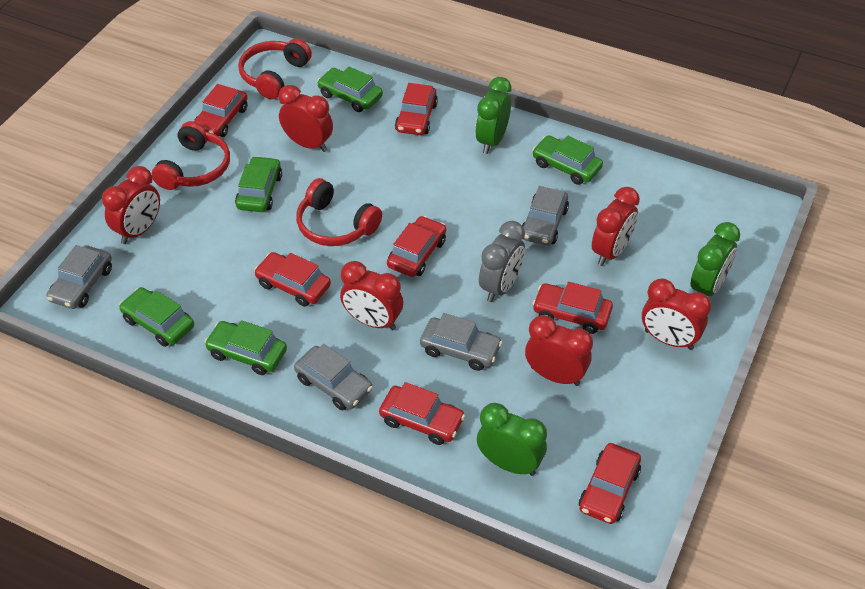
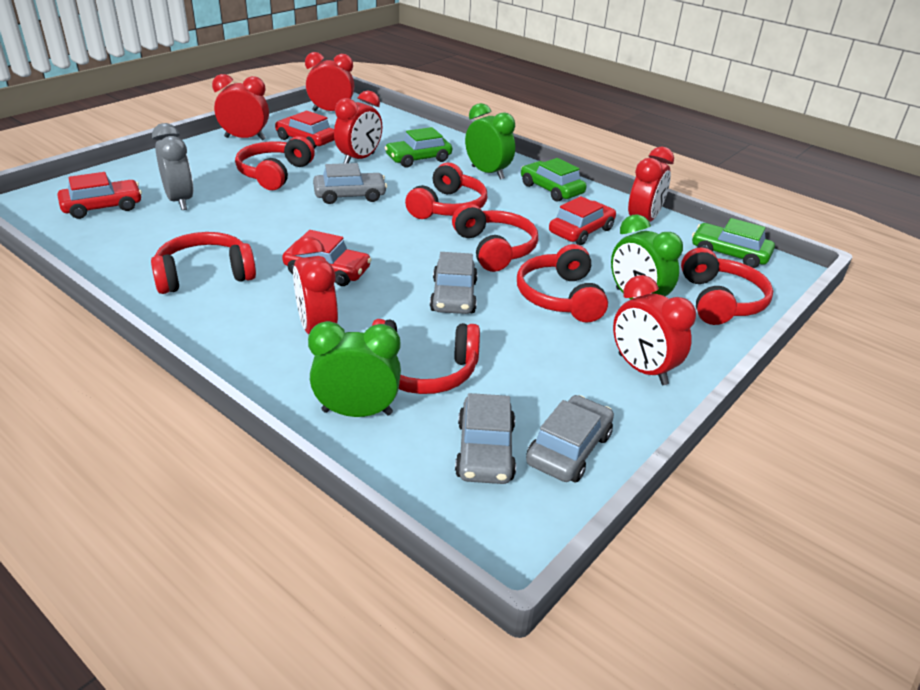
green car: 5 -> 3
red car: 7 -> 4
red headphones: 3 -> 7

